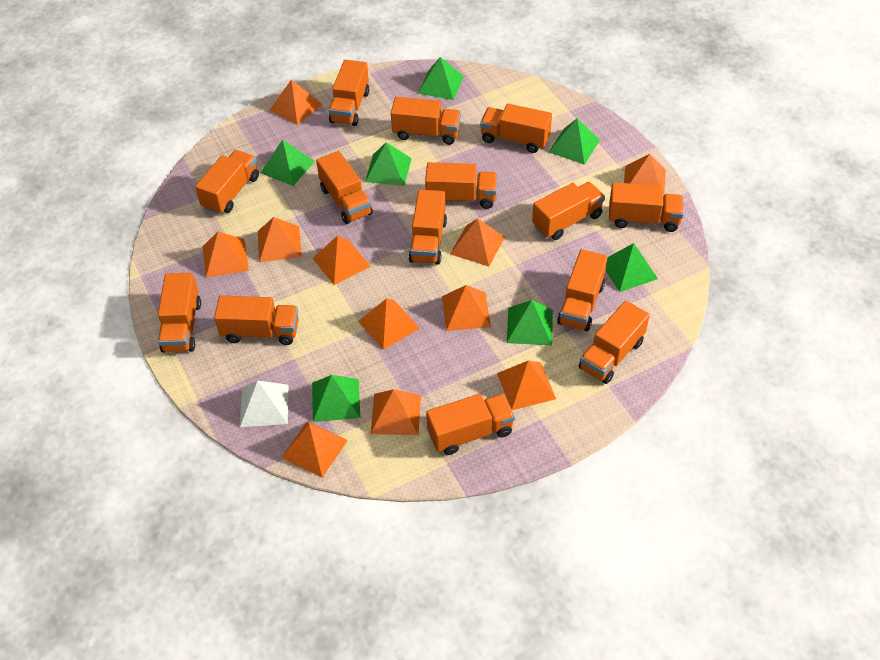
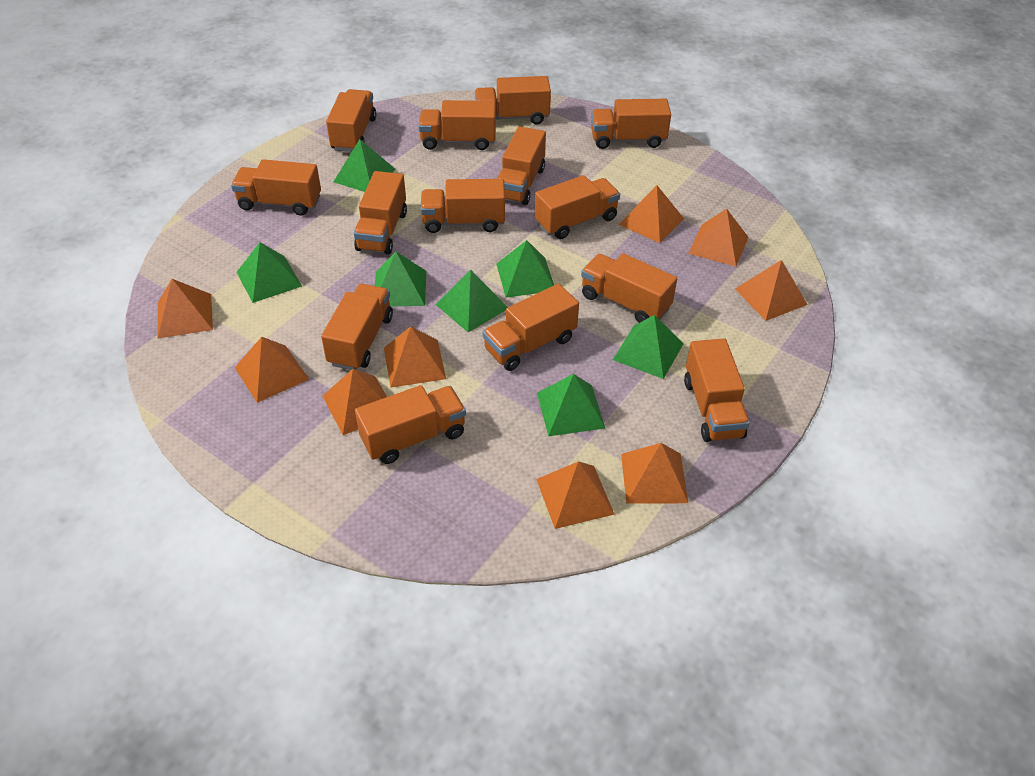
orange pyramid: 11 -> 9
white pyramid: 1 -> 0

